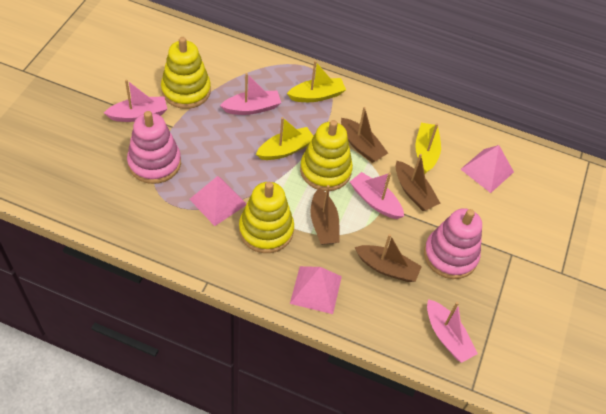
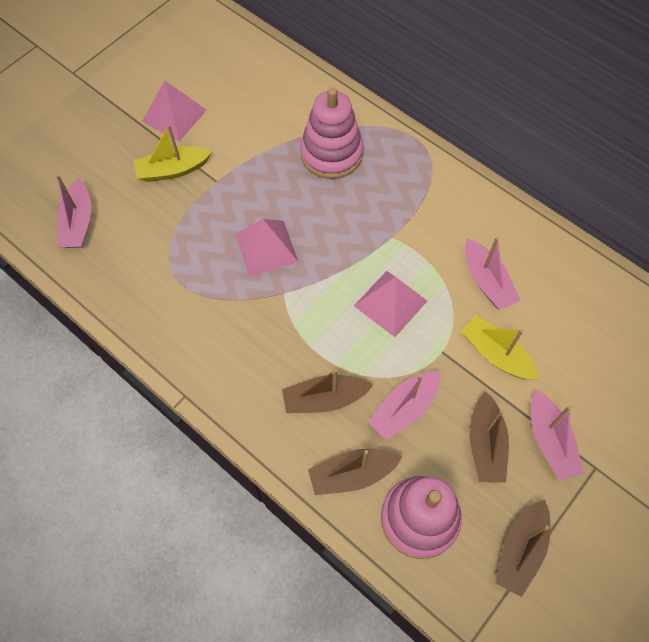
yellow boat: 3 -> 2
yellow stacking toy: 3 -> 0

